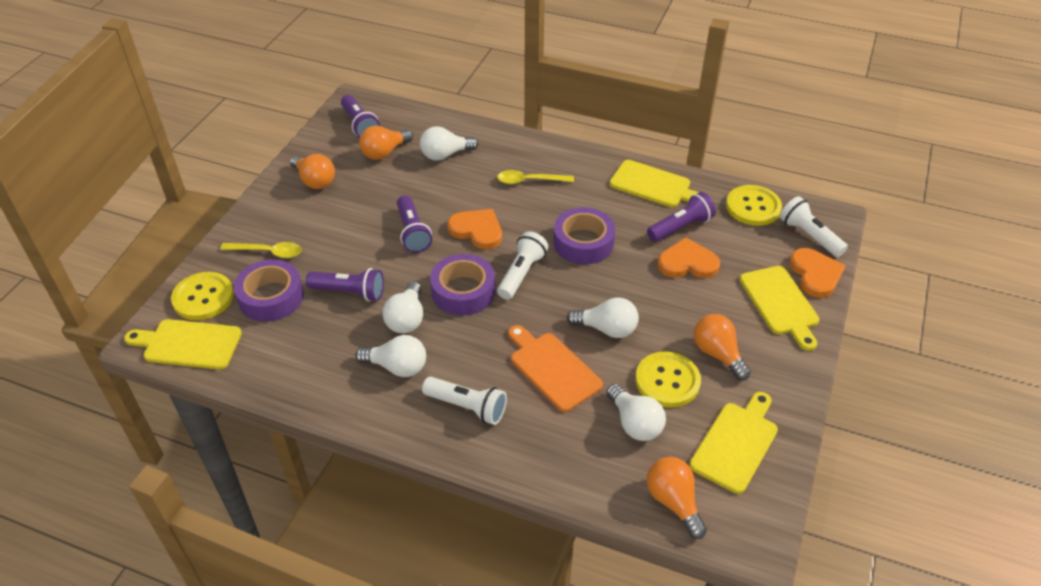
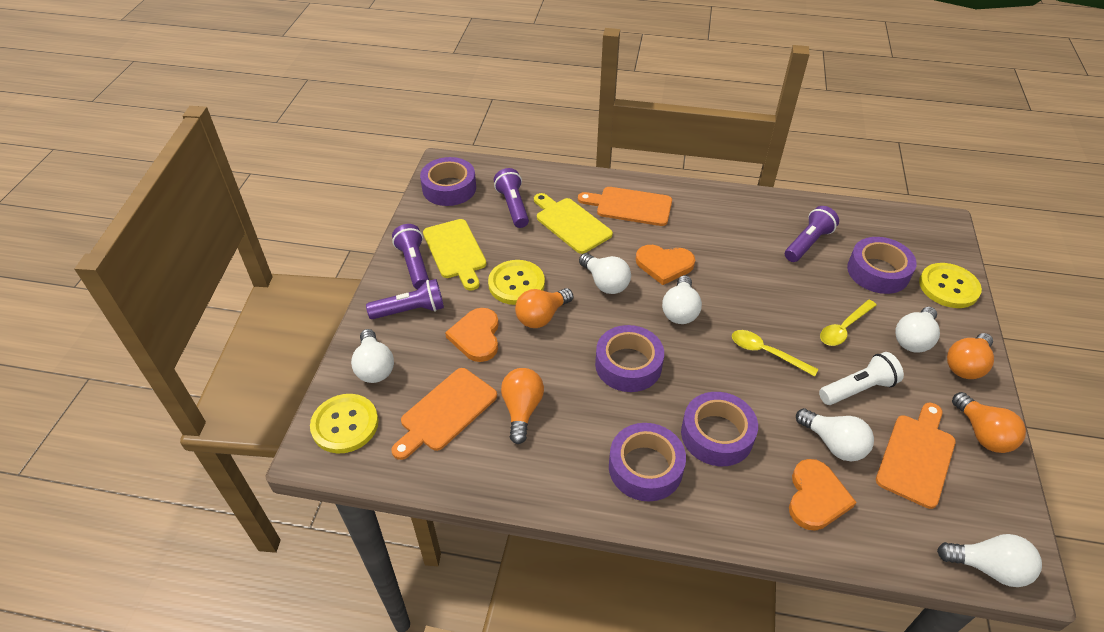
orange cutting board: 1 -> 3
purple tape: 3 -> 5
white flashlight: 3 -> 1
white light bulb: 5 -> 6
yellow cutting board: 4 -> 2

